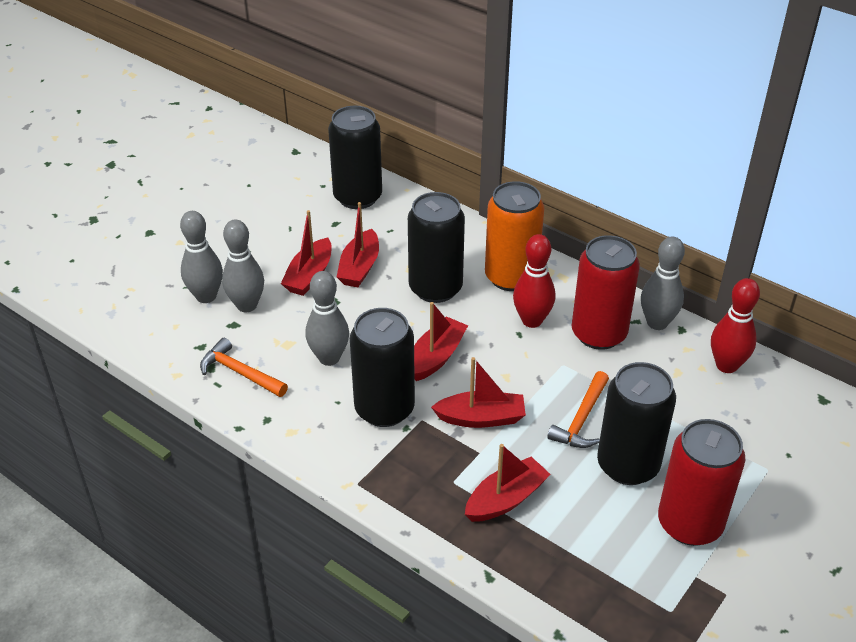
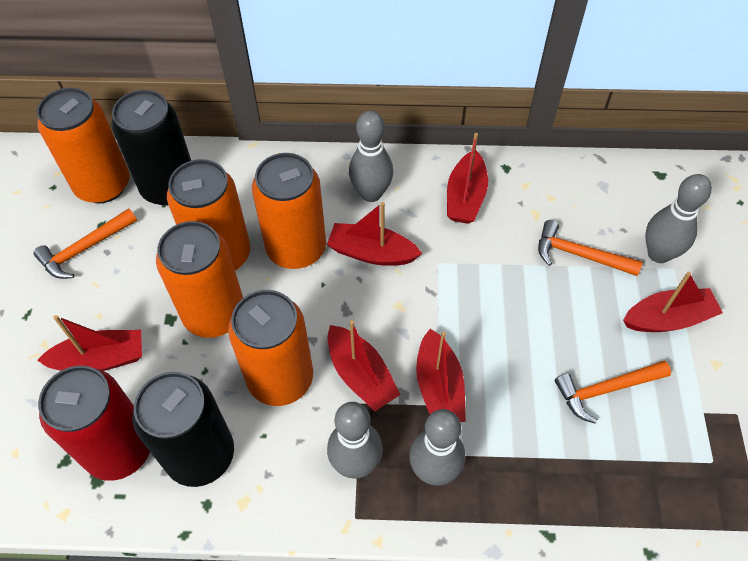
black can: 4 -> 2
orange can: 1 -> 5
orange hammer: 2 -> 3
red boat: 5 -> 6
red bowling pin: 2 -> 0
red can: 2 -> 1

